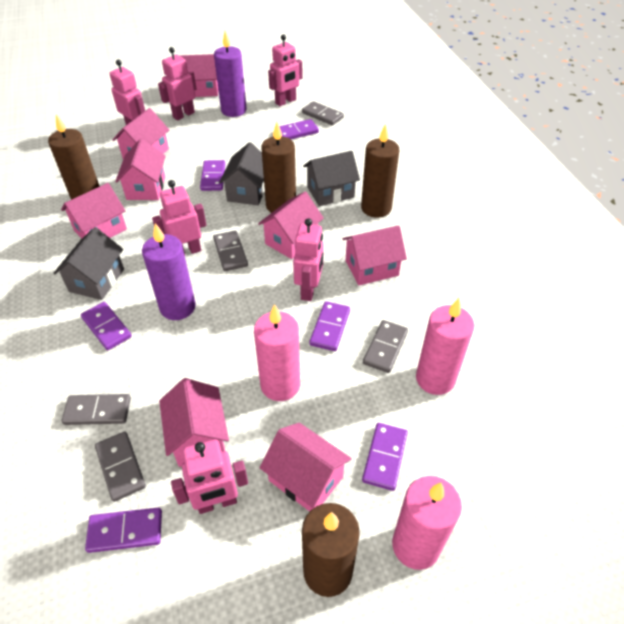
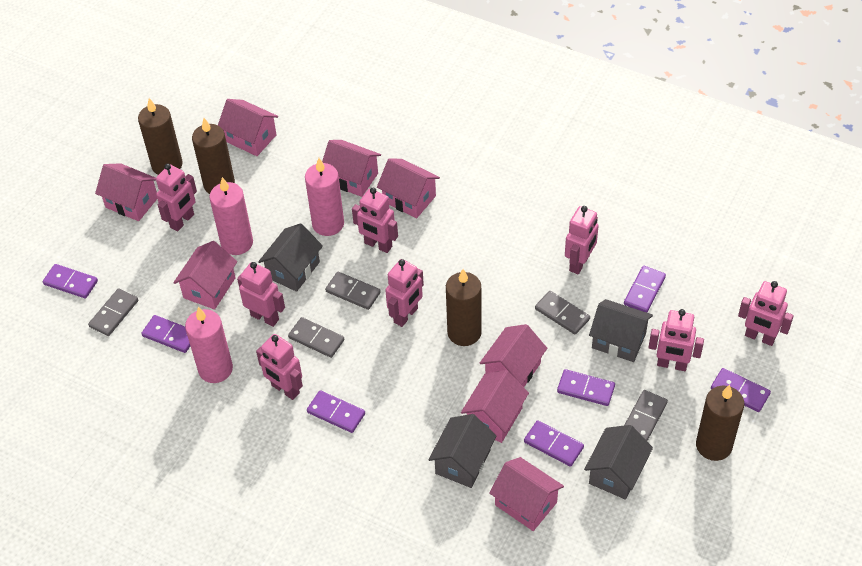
grey house: 3 -> 4
pink robot: 6 -> 8
purple candle: 2 -> 0
purple domino: 6 -> 7

